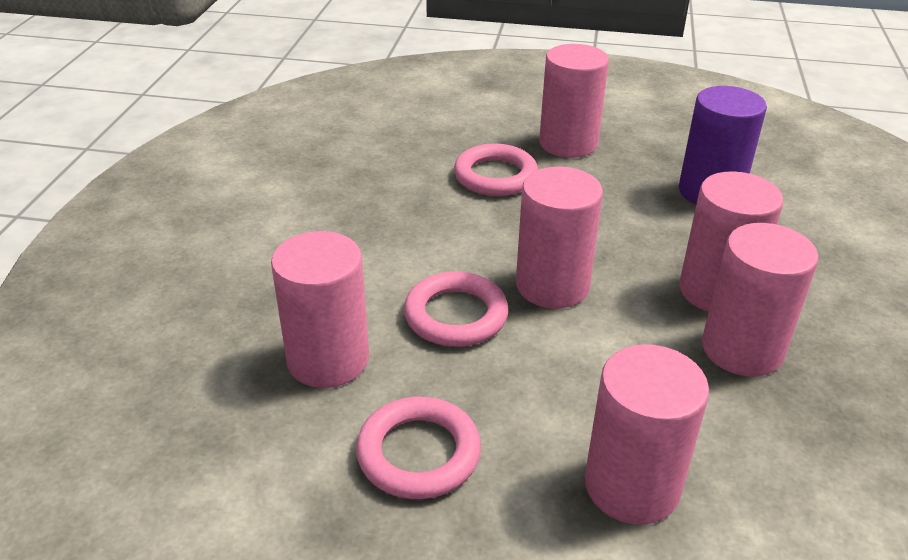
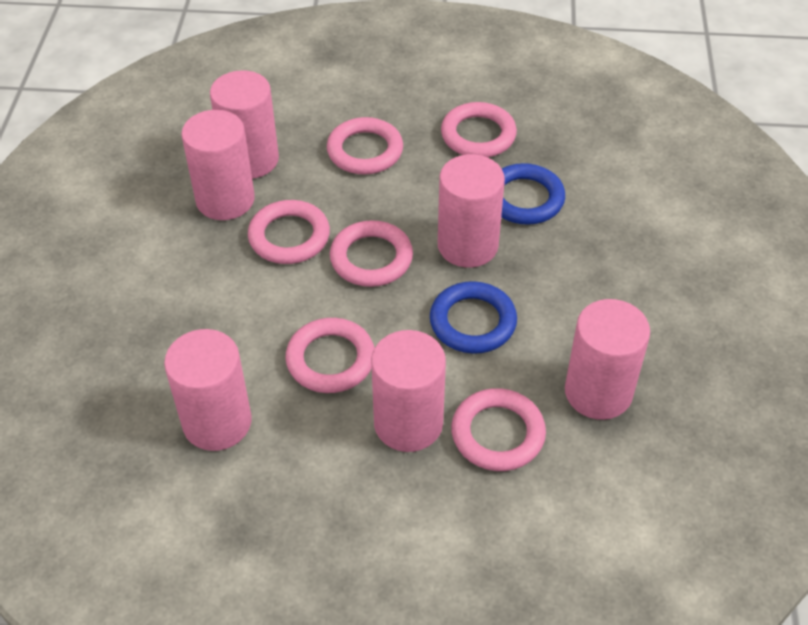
blue ring: 0 -> 2
pink ring: 3 -> 6
purple cylinder: 1 -> 0

